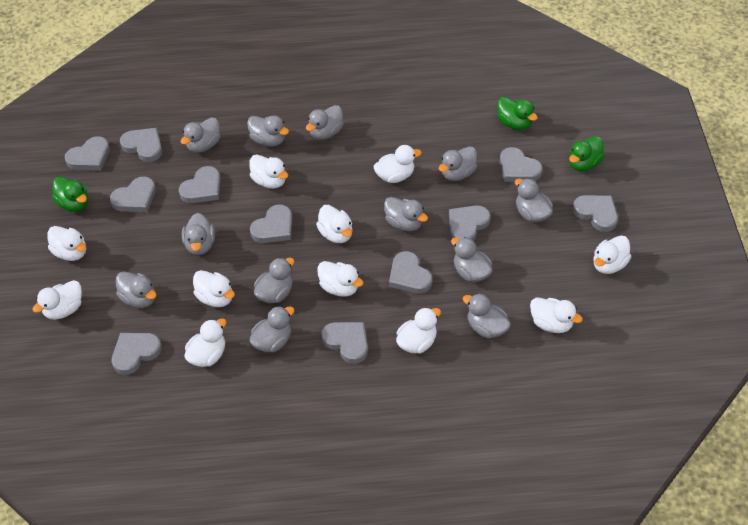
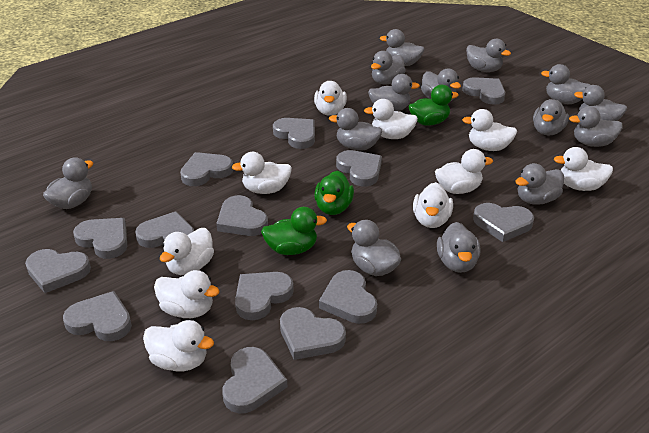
grey duck: 12 -> 14
grey heart: 11 -> 14
white duck: 11 -> 10

